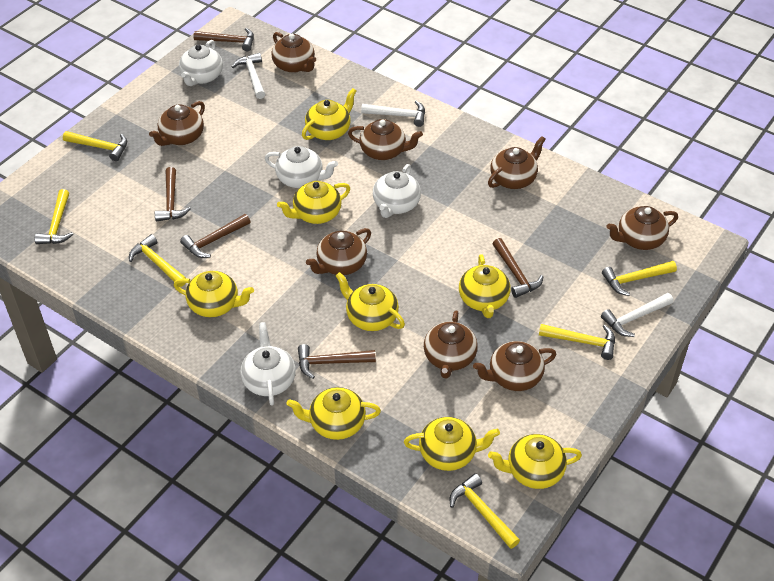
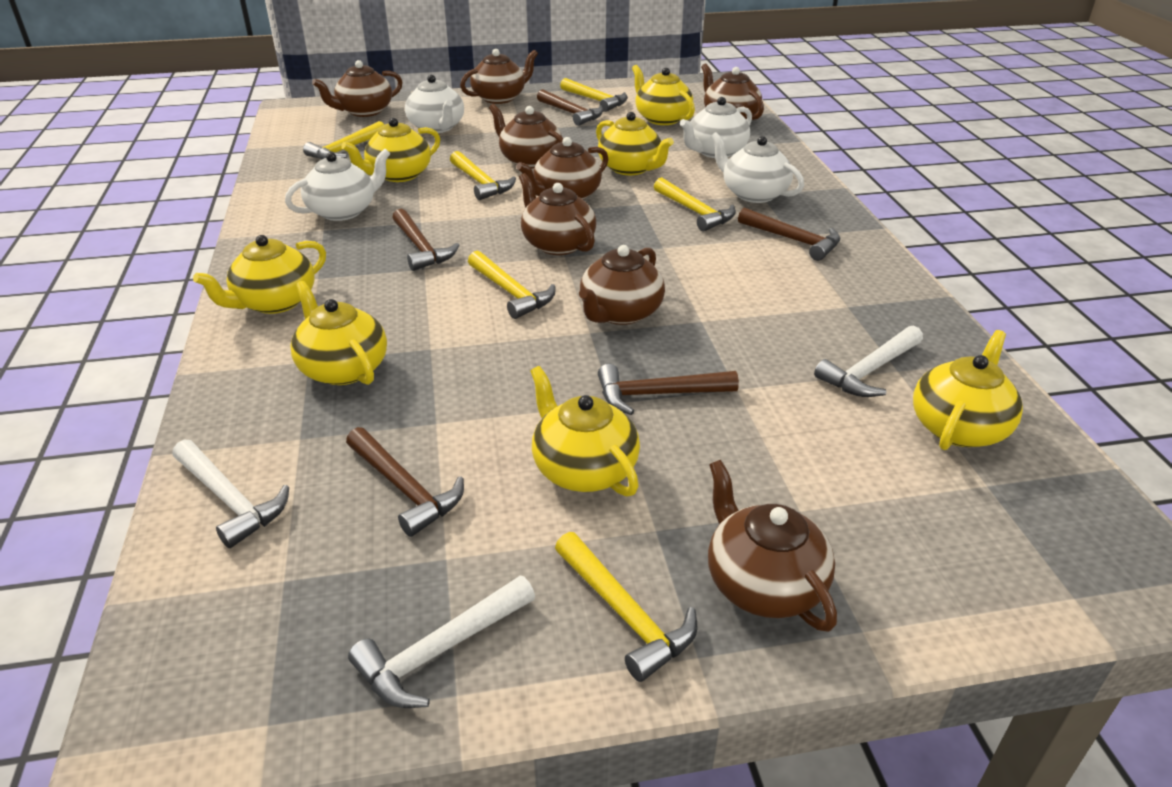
yellow teapot: 8 -> 7

